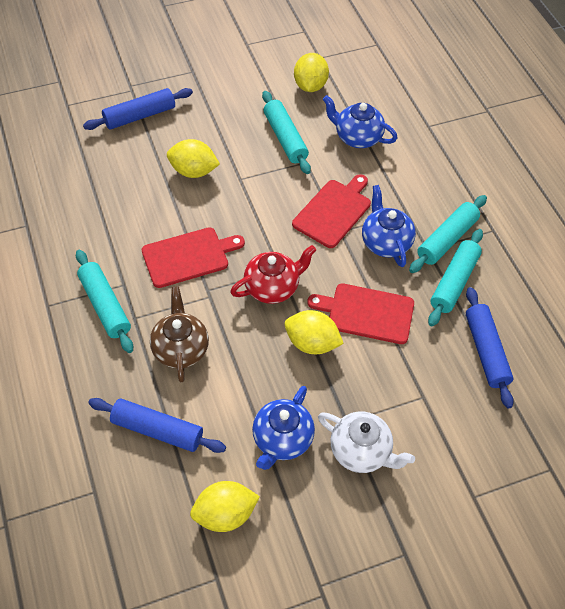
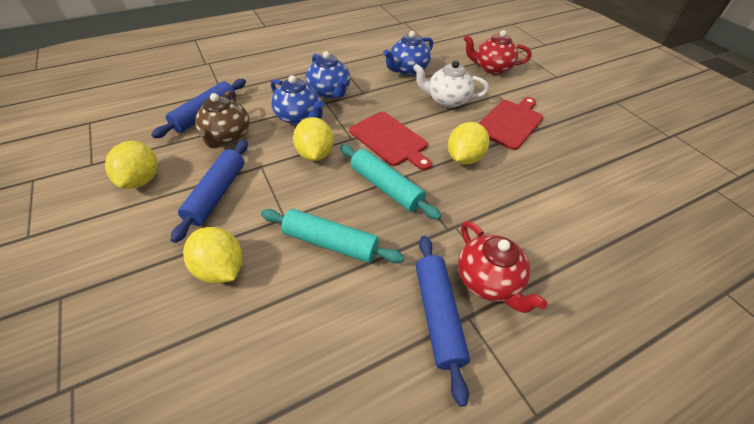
red cutting board: 3 -> 2
red teapot: 1 -> 2
turquoise rolling pin: 4 -> 2

